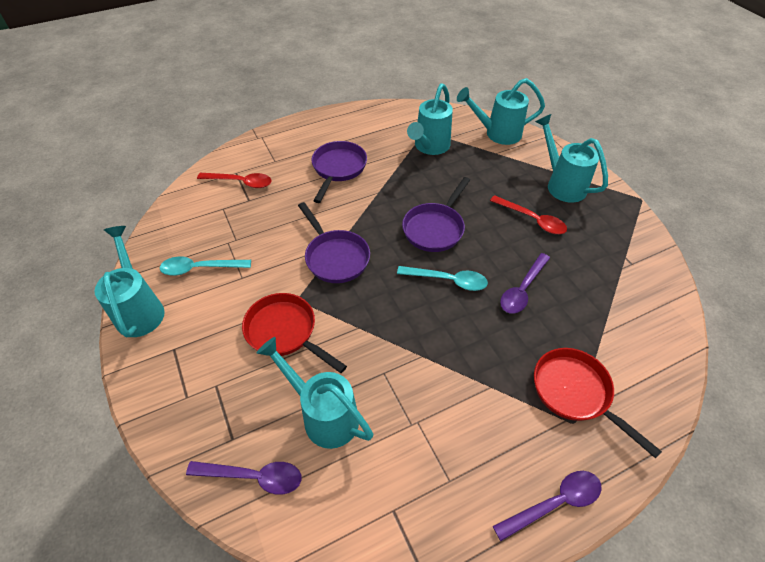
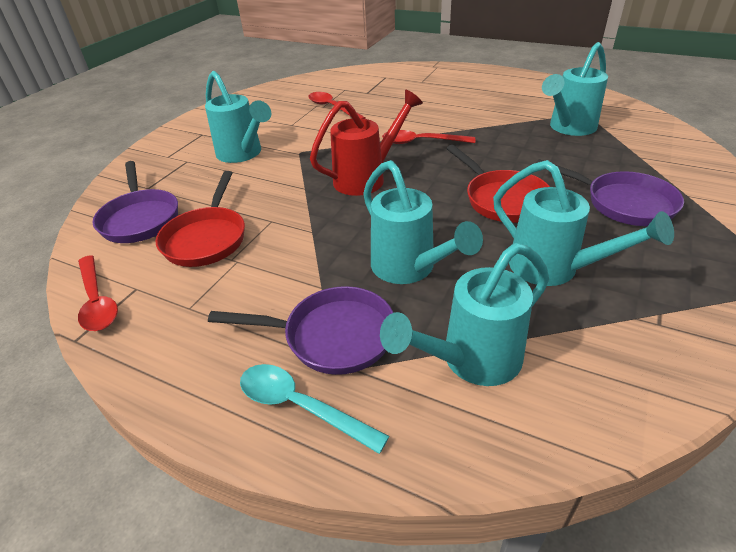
purple spoon: 3 -> 0
red spoon: 2 -> 3
red watering can: 0 -> 1
turquoise spoon: 2 -> 1

